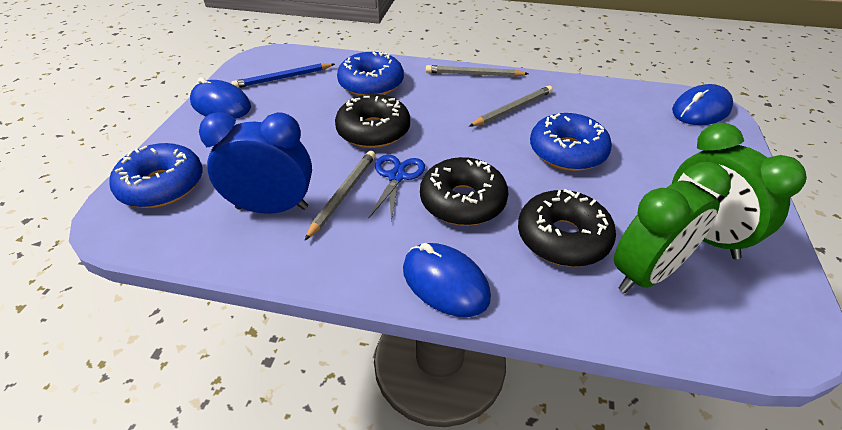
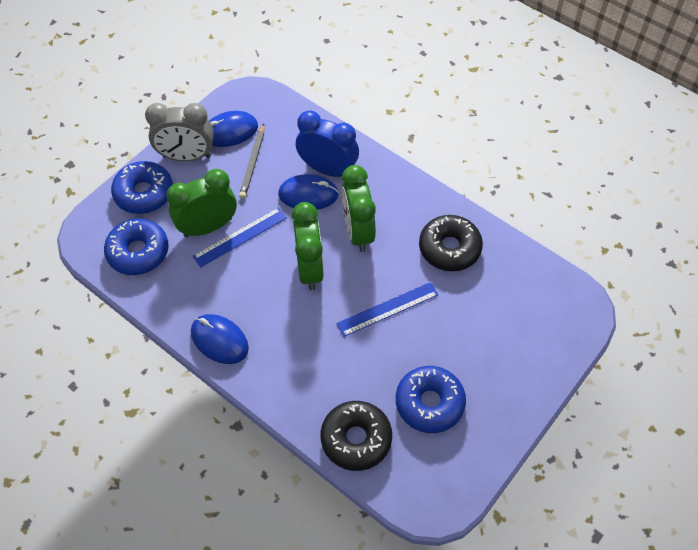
black donut: 3 -> 2
blue pencil: 1 -> 0
blue ruler: 0 -> 2
blue scissors: 1 -> 0
green clock: 2 -> 3
grey clock: 0 -> 1
grey pencil: 3 -> 1

